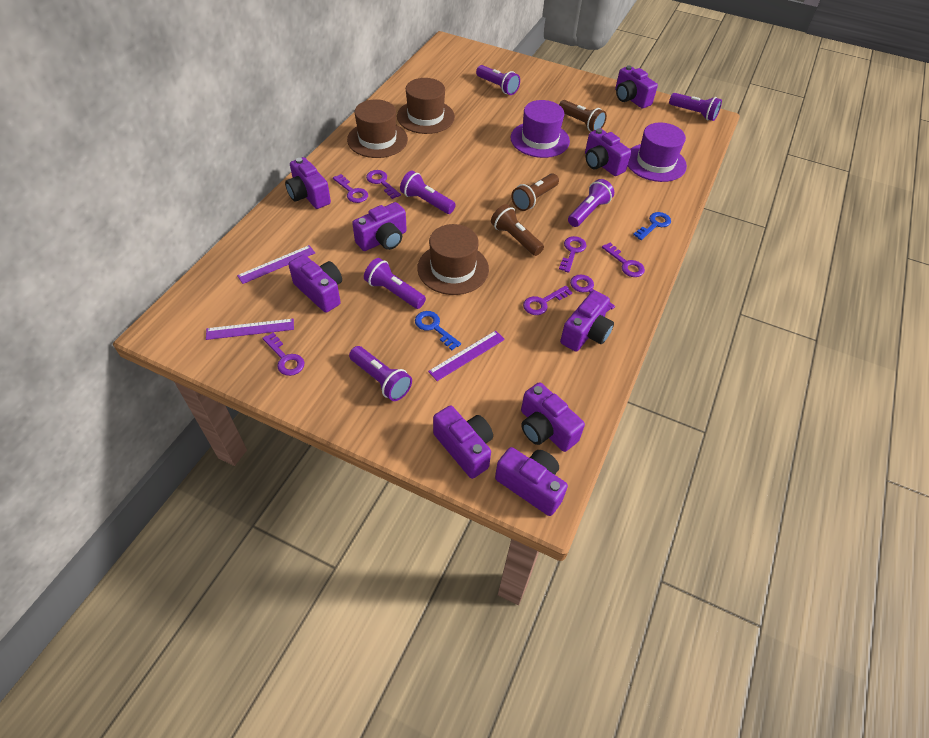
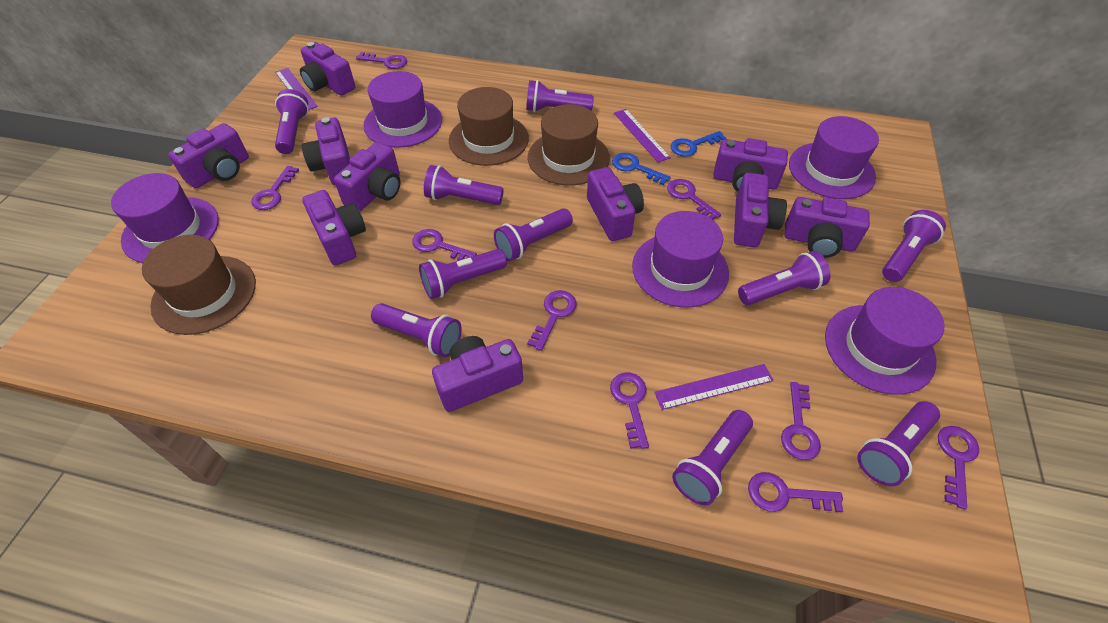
brown flashlight: 3 -> 0
purple camera: 9 -> 10
purple flashlight: 6 -> 10
purple hat: 2 -> 5
purple key: 7 -> 9

